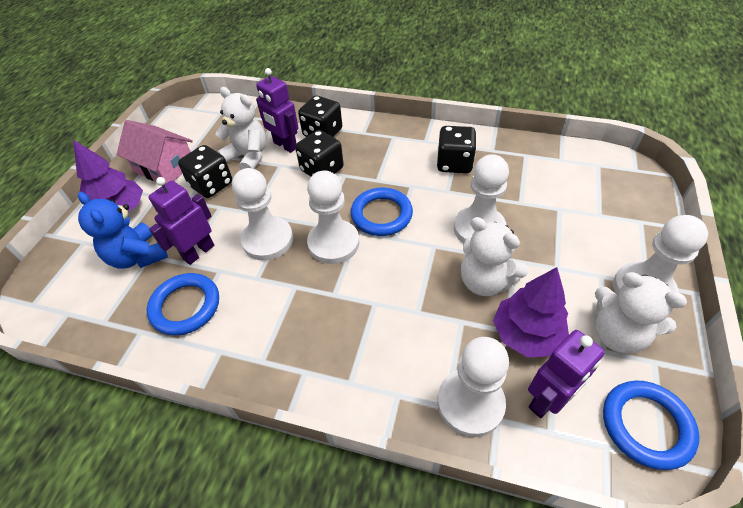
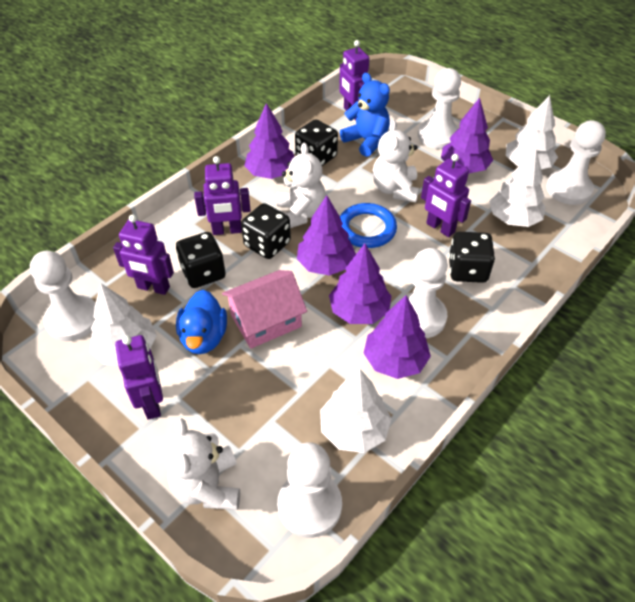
blue duck: 0 -> 1
blue ring: 3 -> 1
purple robot: 3 -> 5
purple tree: 2 -> 5
white tree: 0 -> 4

